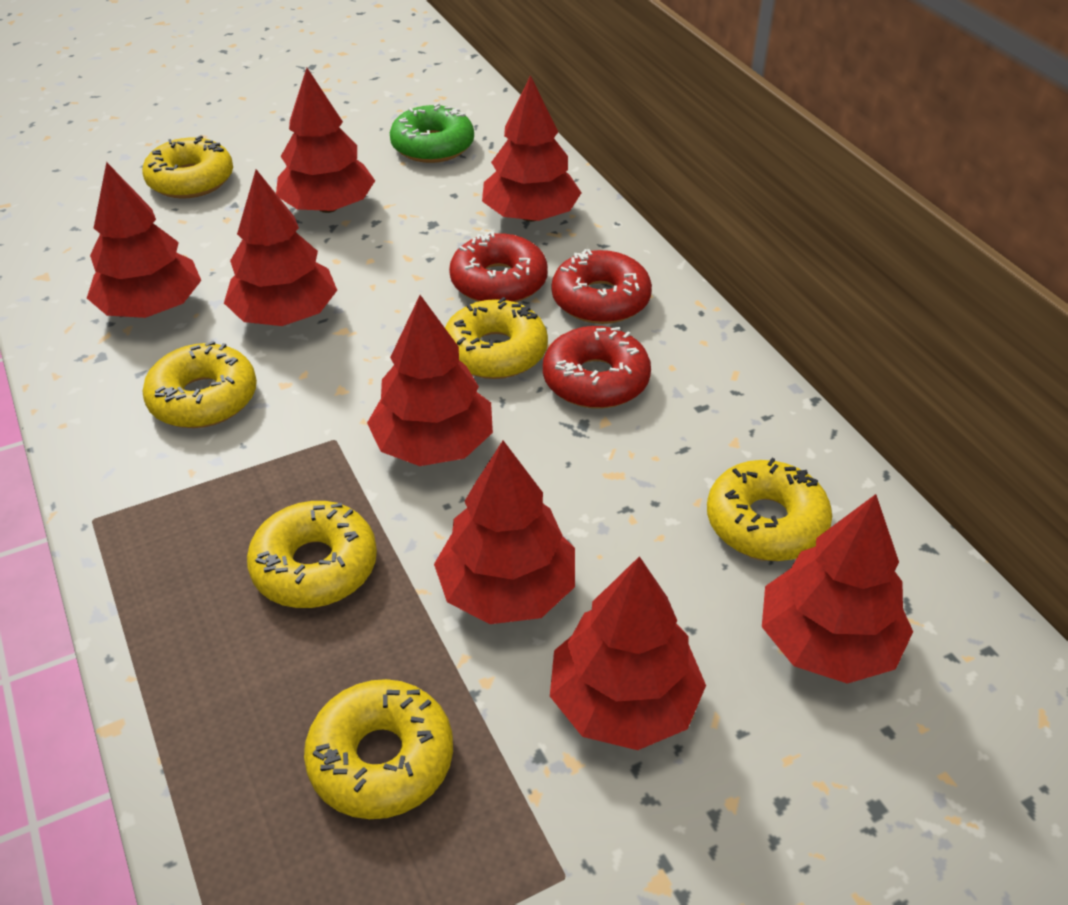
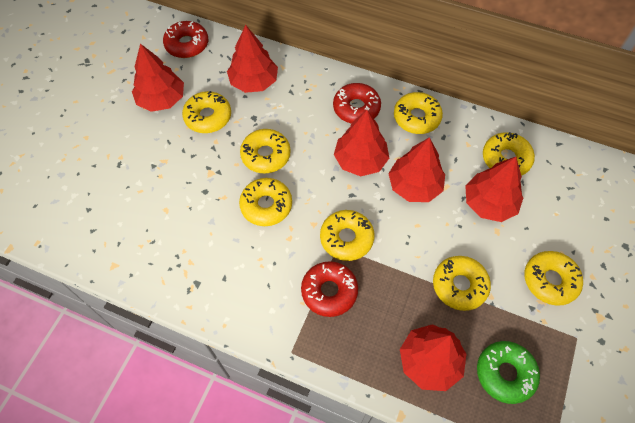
red tree: 8 -> 6
yellow donut: 6 -> 8

